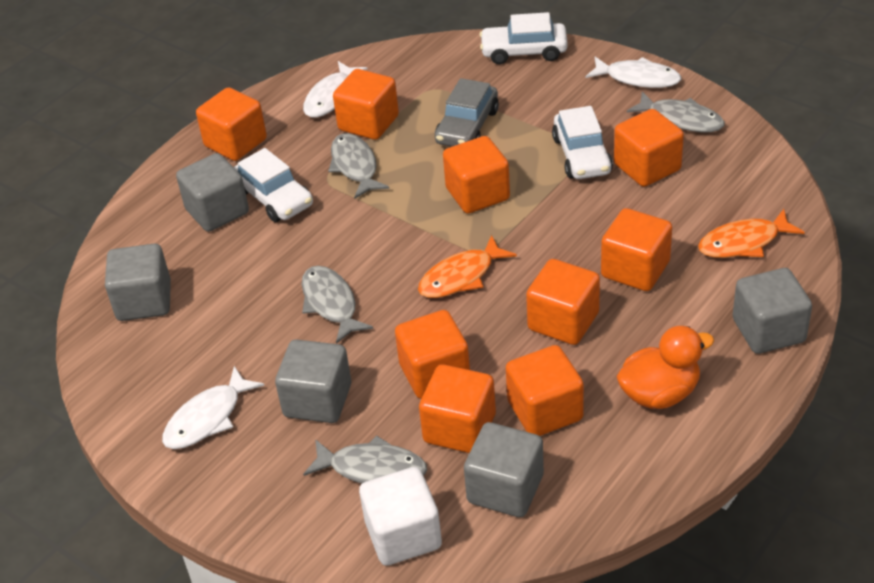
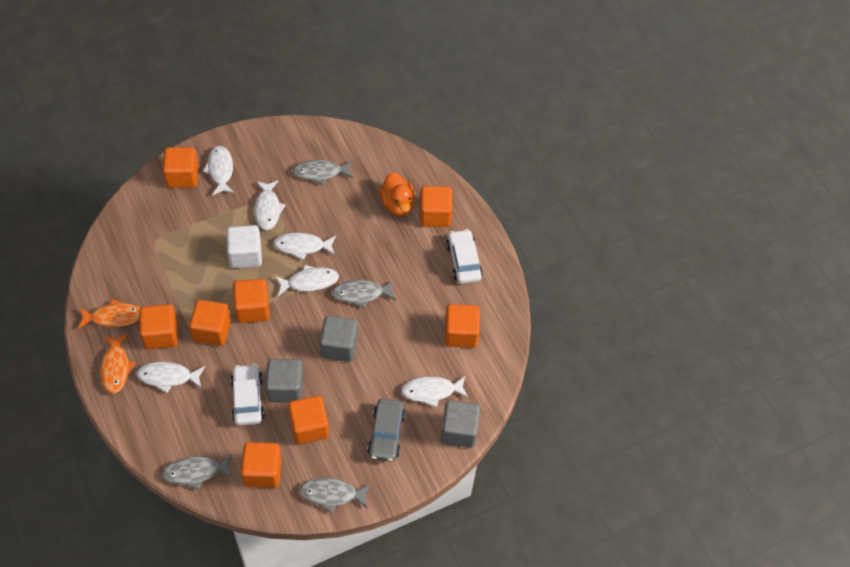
grey cube: 5 -> 3
orange cube: 9 -> 8
white car: 3 -> 2
white fish: 3 -> 6

